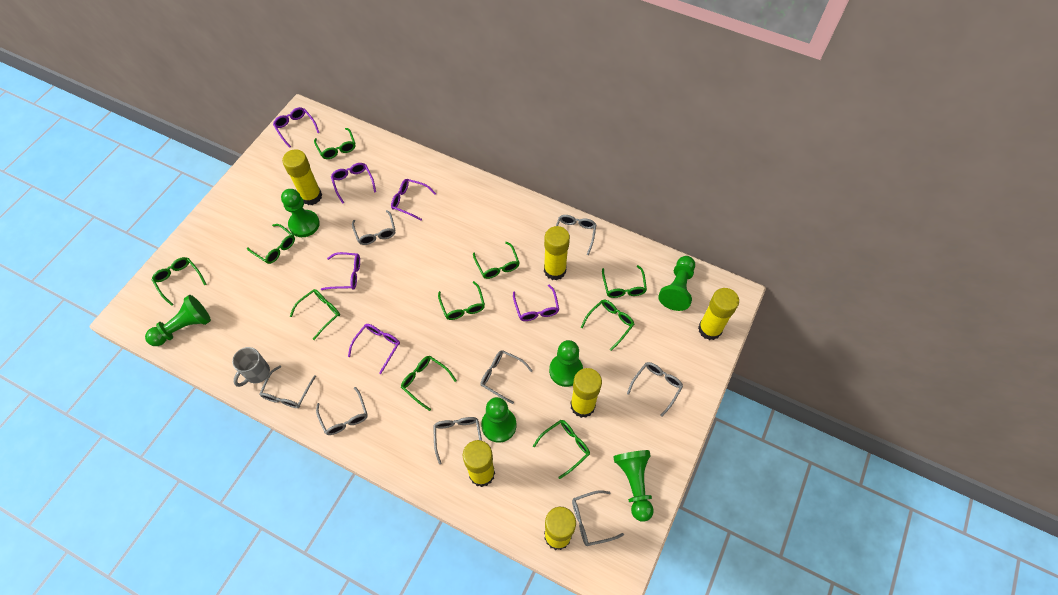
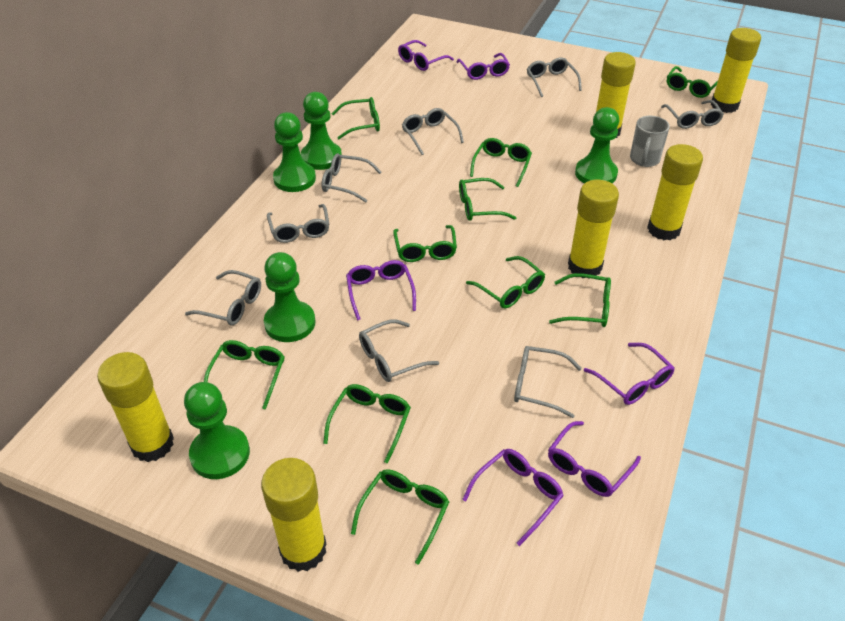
green pawn: 6 -> 5

